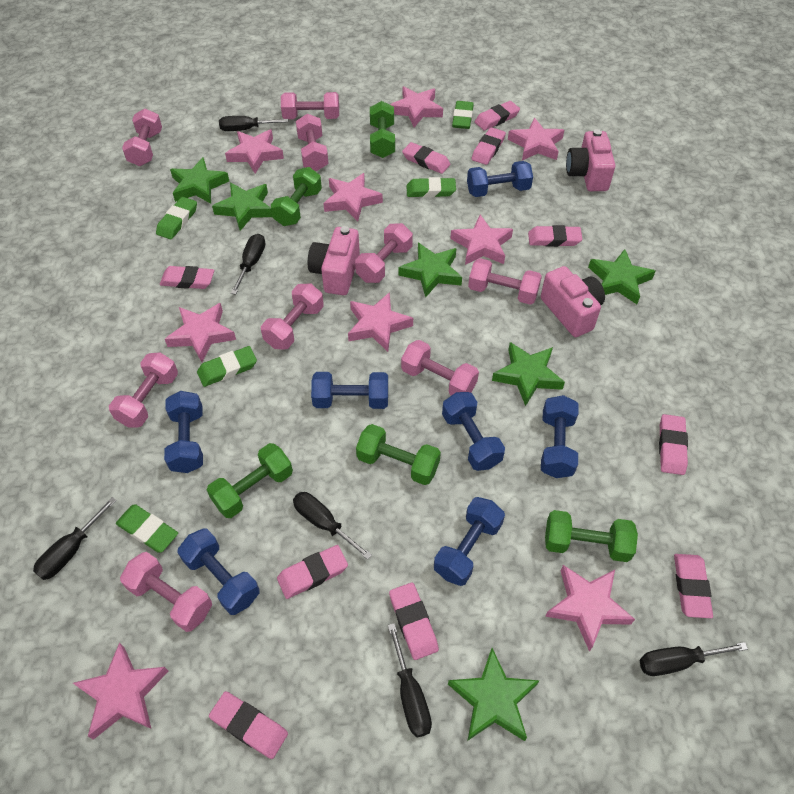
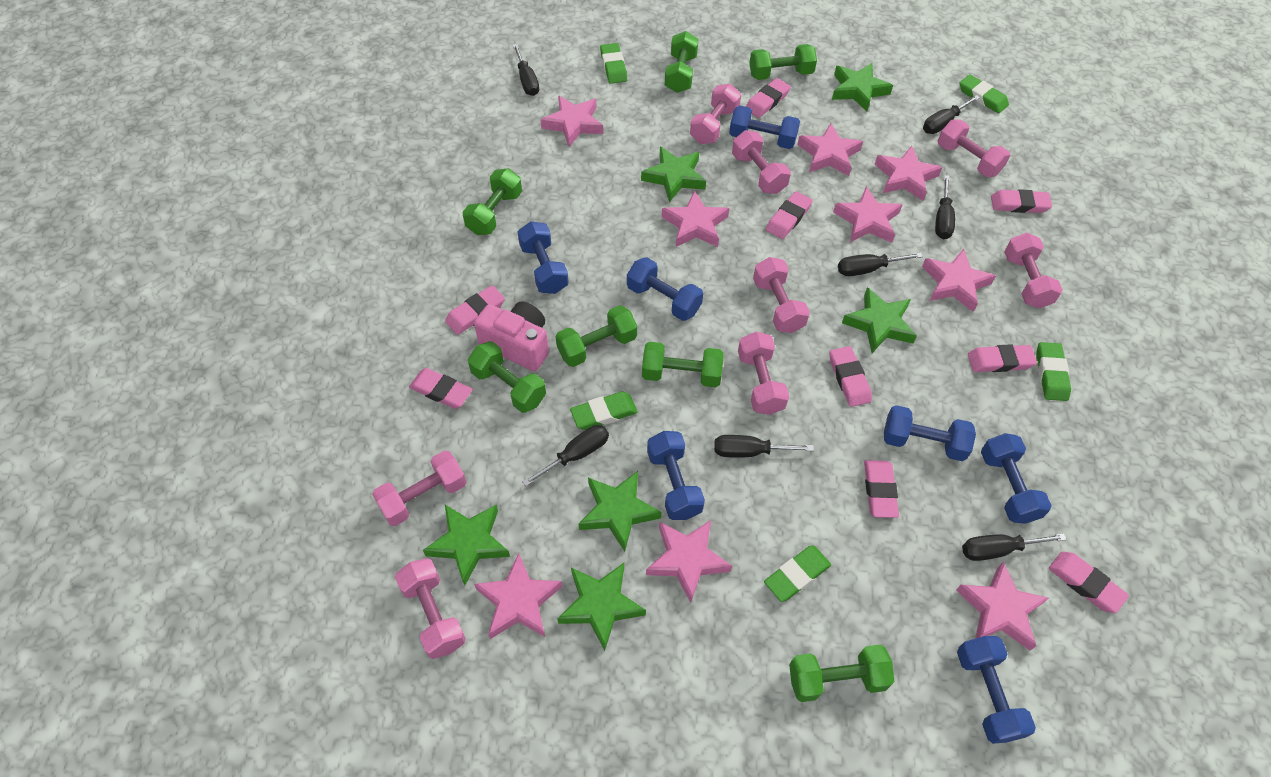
black screwdriver: 6 -> 7
green dumbbell: 5 -> 7
pink camera: 3 -> 1
pink dumbbell: 9 -> 8
pink eraser: 10 -> 9

